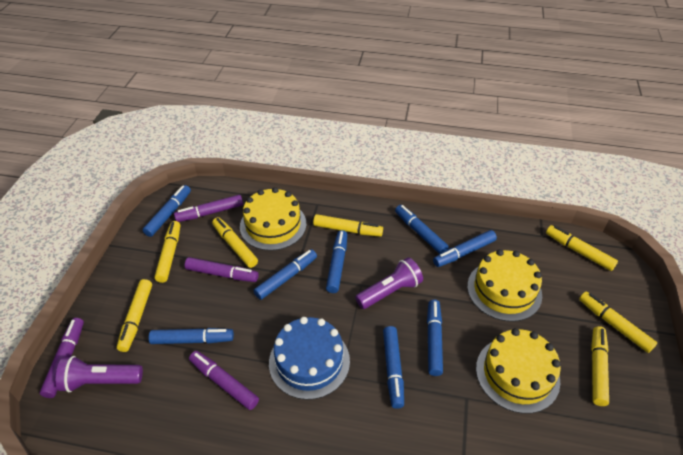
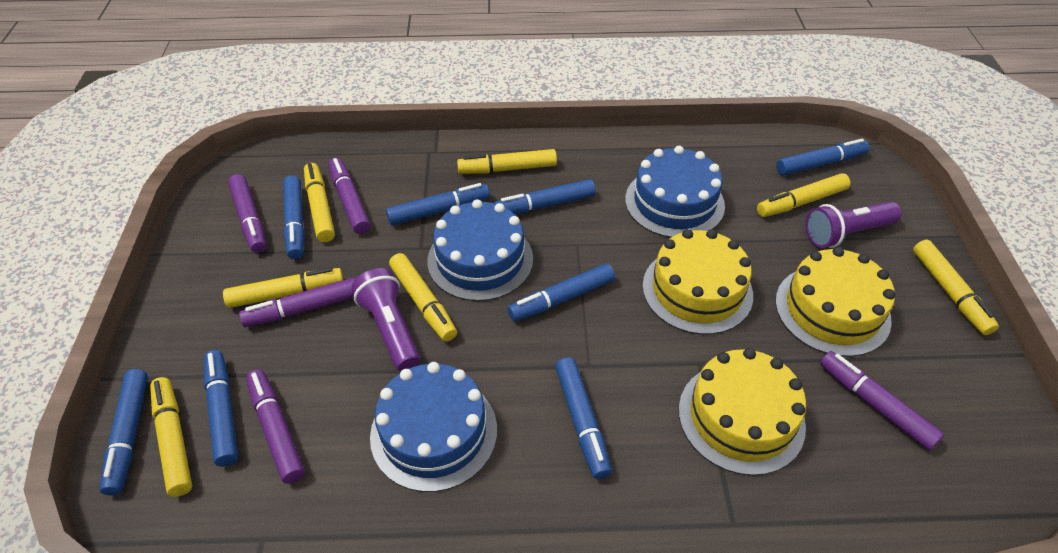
blue cake: 1 -> 3
purple marker: 4 -> 5

